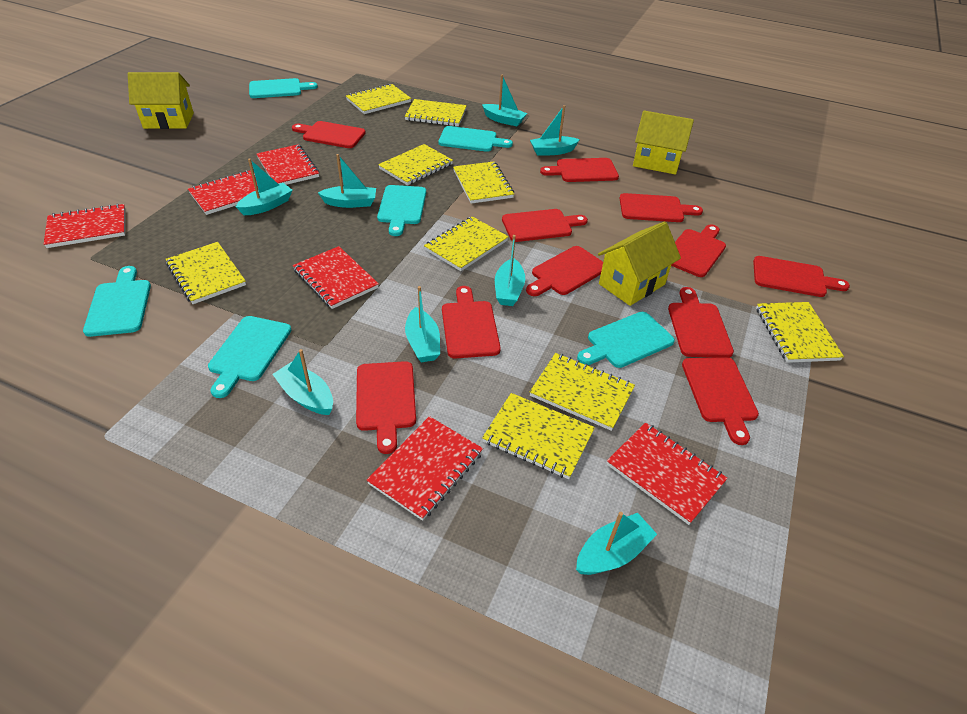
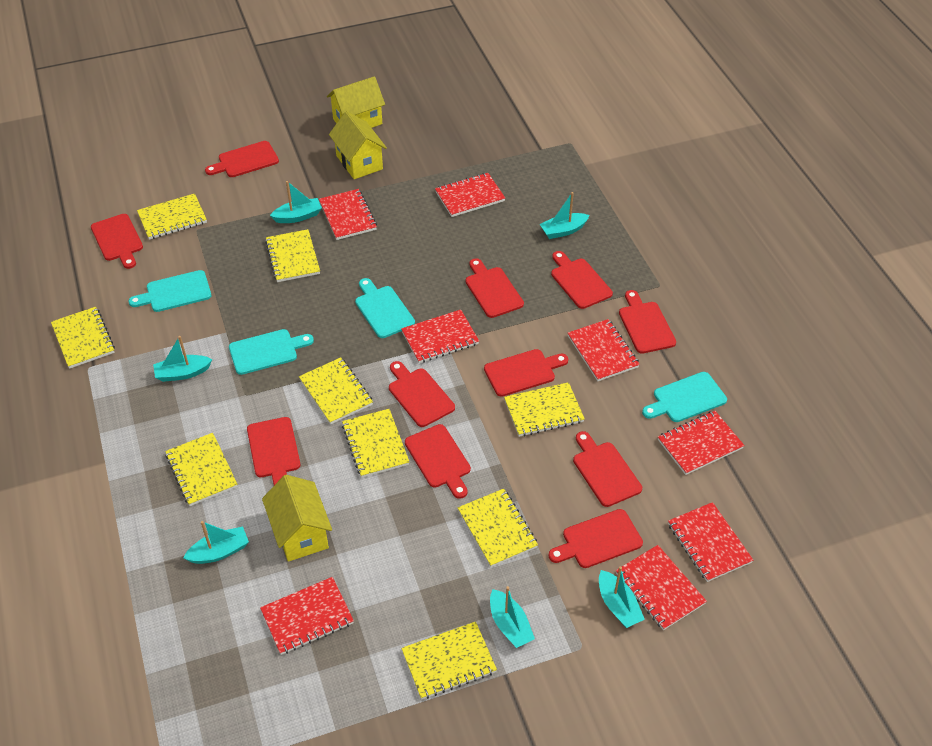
red notebook: 6 -> 8
turquoise boat: 8 -> 6
turquoise cutting board: 6 -> 4

